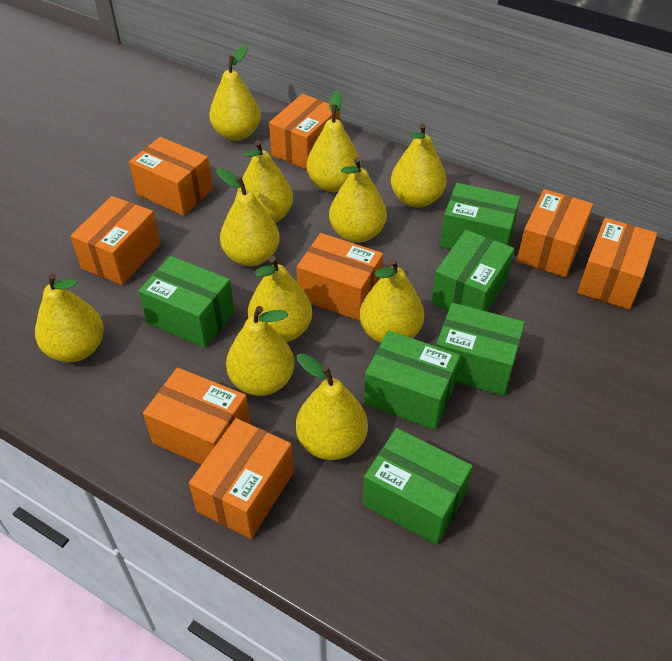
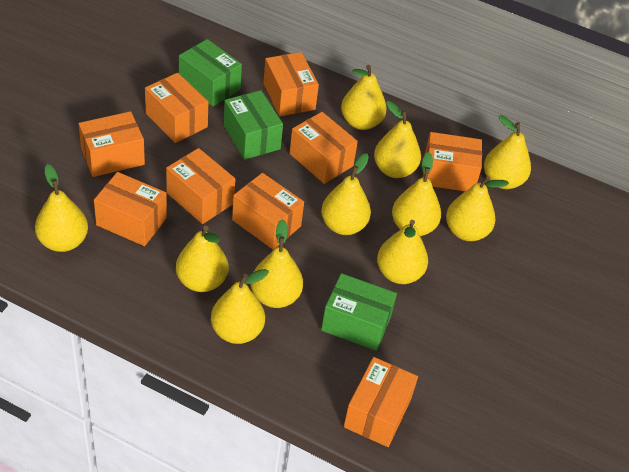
green box: 6 -> 3
orange box: 8 -> 9

